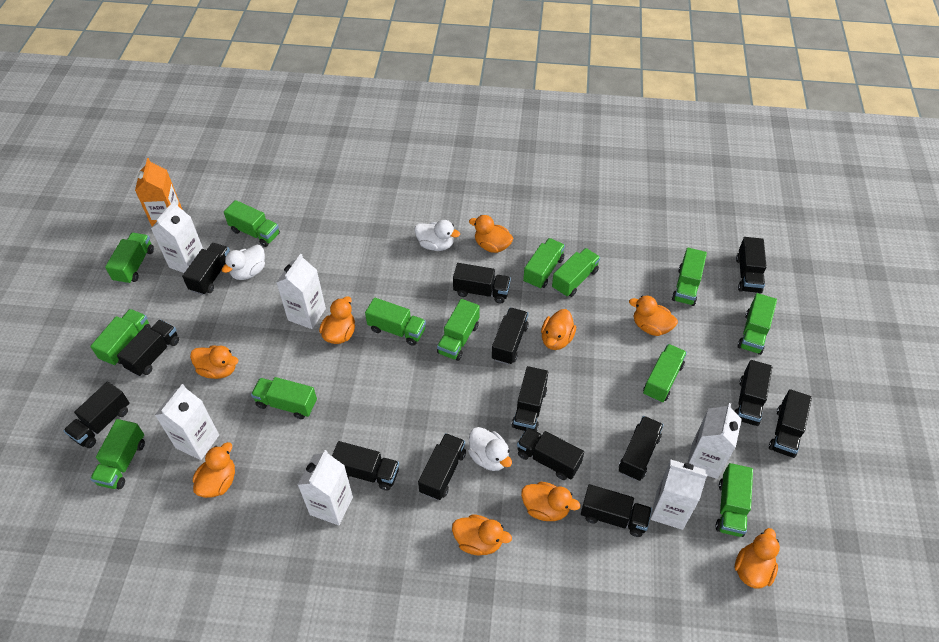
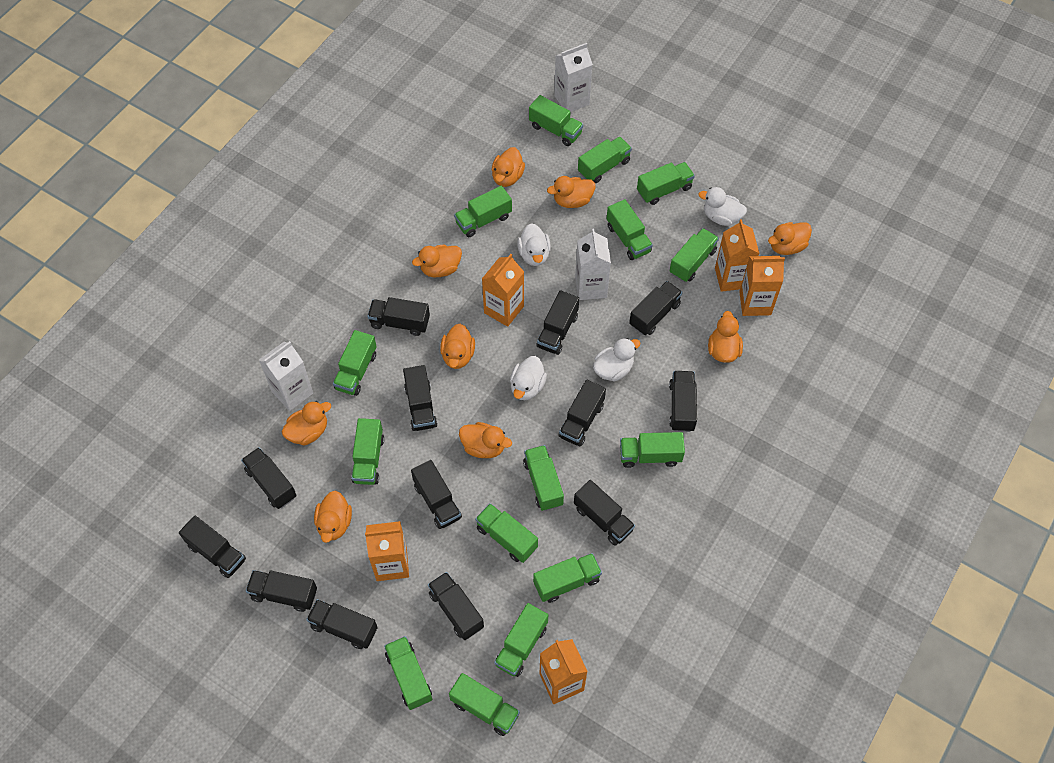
black truck: 14 -> 13
green truck: 13 -> 15
orange carton: 1 -> 5
white carton: 6 -> 3
white duck: 3 -> 4

